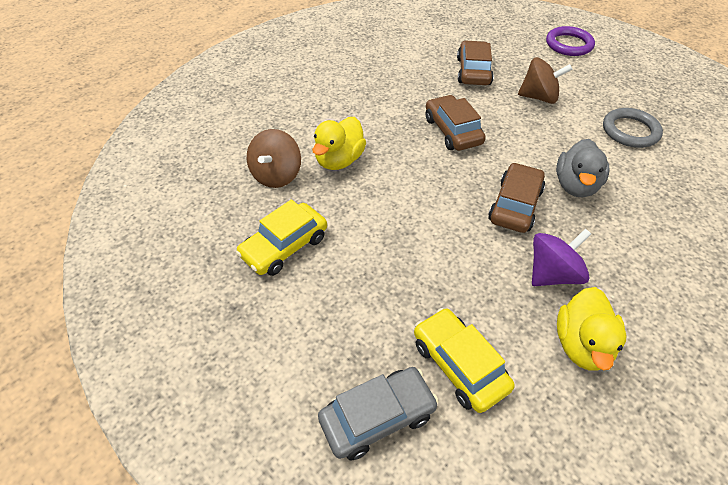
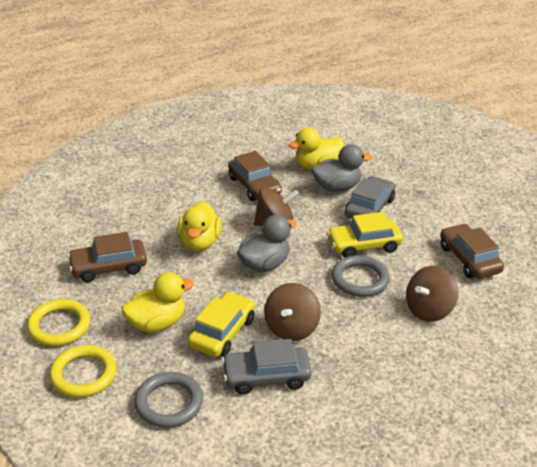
brown spinning top: 2 -> 3
grey car: 1 -> 2
grey duck: 1 -> 2
grey ring: 1 -> 2
purple ring: 1 -> 0
purple spinning top: 1 -> 0
yellow duck: 2 -> 3
yellow ring: 0 -> 2

